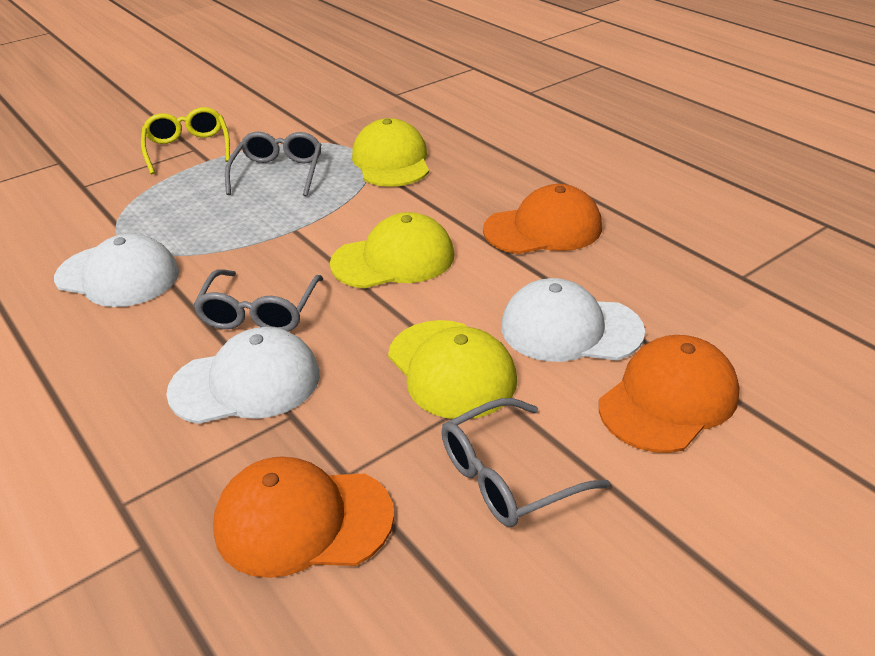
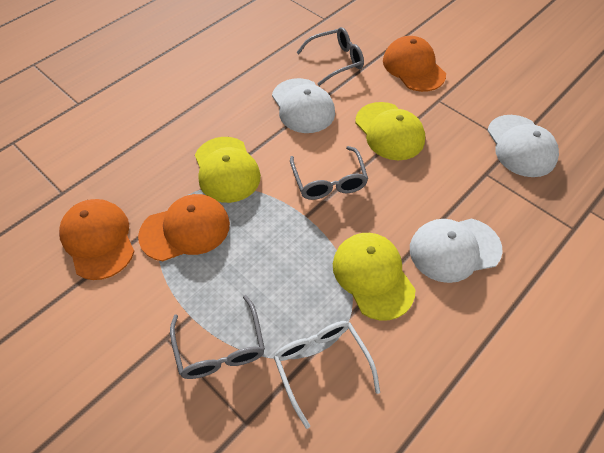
white glasses: 0 -> 1
yellow glasses: 1 -> 0

